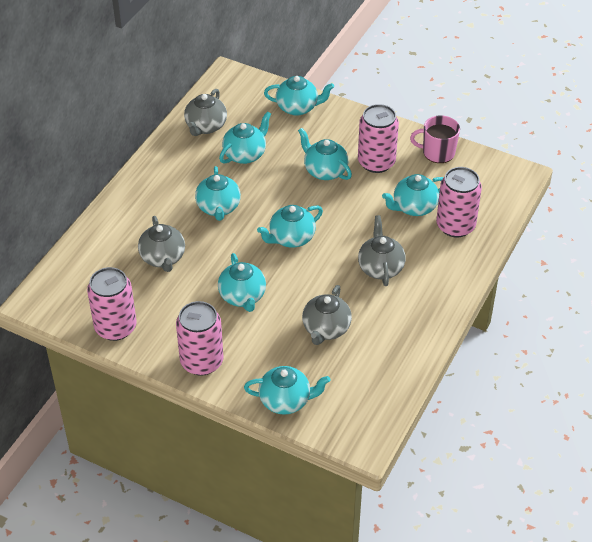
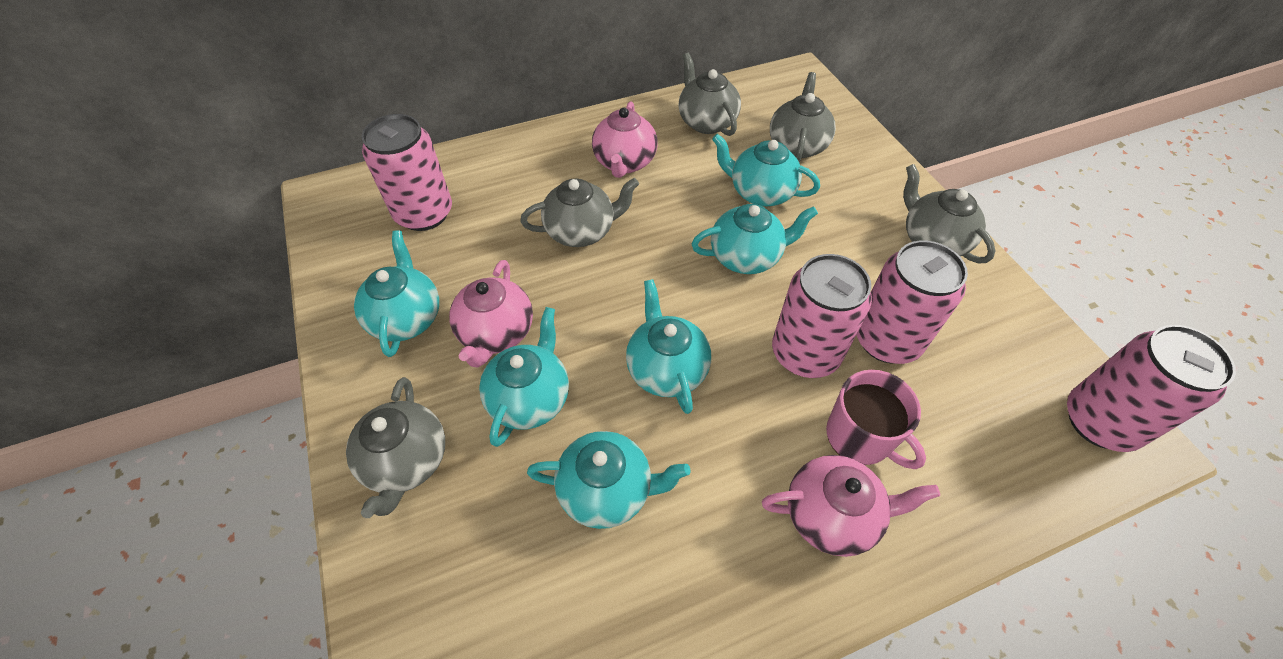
grey teapot: 4 -> 5
pink teapot: 0 -> 3
turquoise teapot: 8 -> 6

